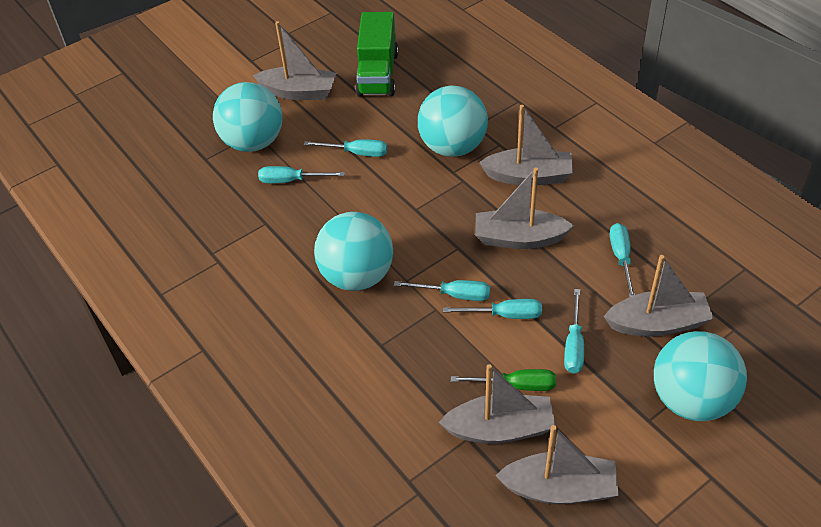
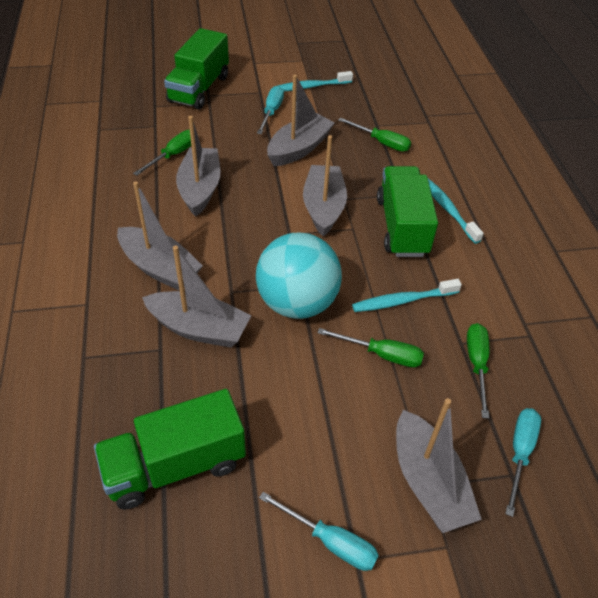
green screwdriver: 1 -> 4
green truck: 1 -> 3
turquoise ball: 4 -> 1
turquoise screwdriver: 6 -> 3
turquoise toothbrush: 0 -> 3

